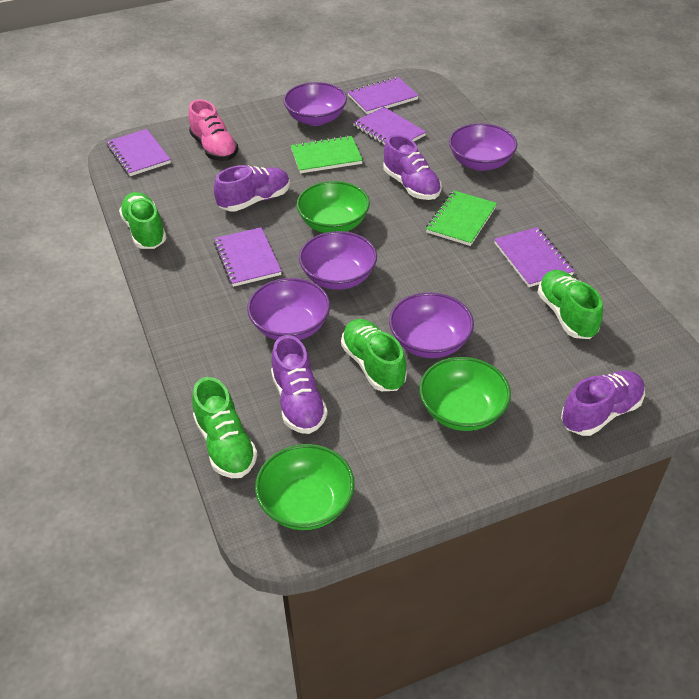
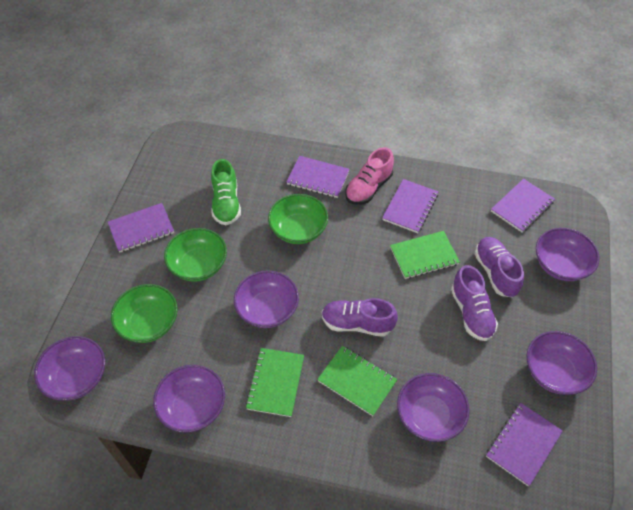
green notebook: 2 -> 3
green shoe: 4 -> 1
purple bowl: 5 -> 6
purple shoe: 4 -> 3

